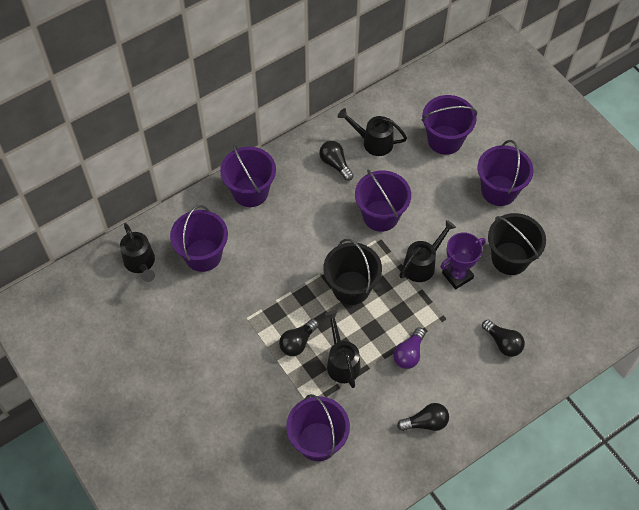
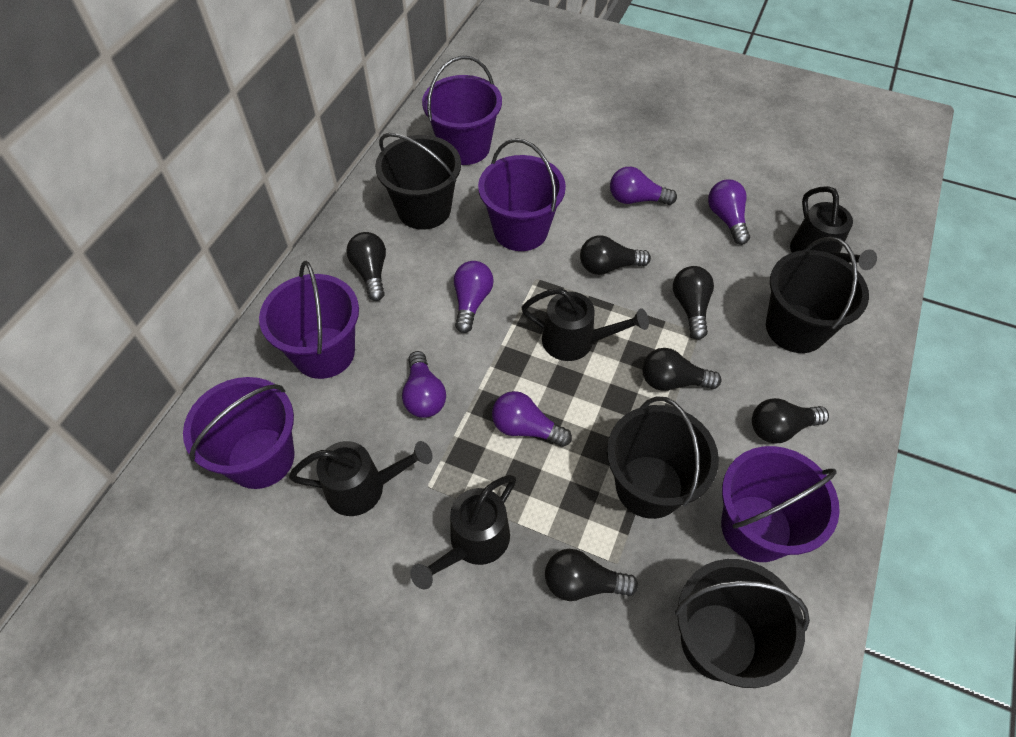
black bucket: 2 -> 4
black light bulb: 4 -> 6
purple bucket: 6 -> 5
purple light bulb: 1 -> 5
purple trophy: 1 -> 0

